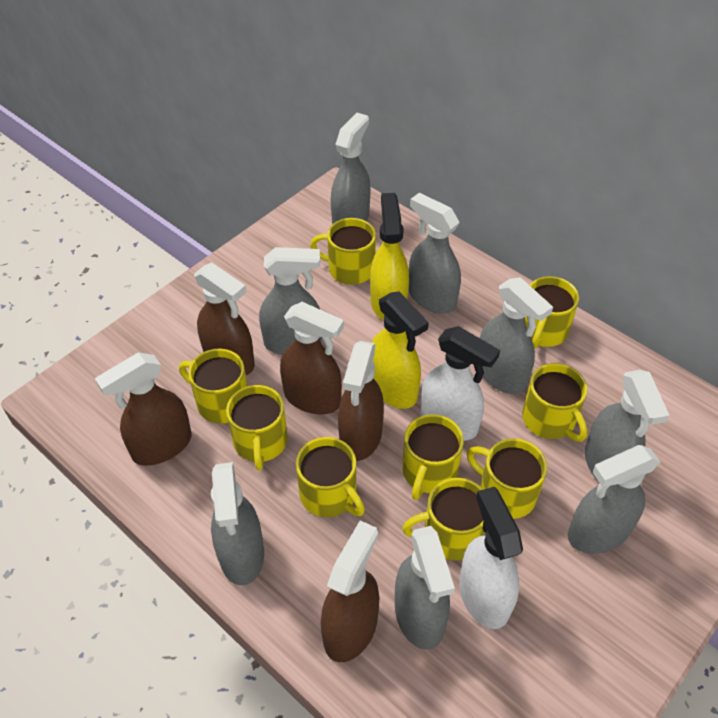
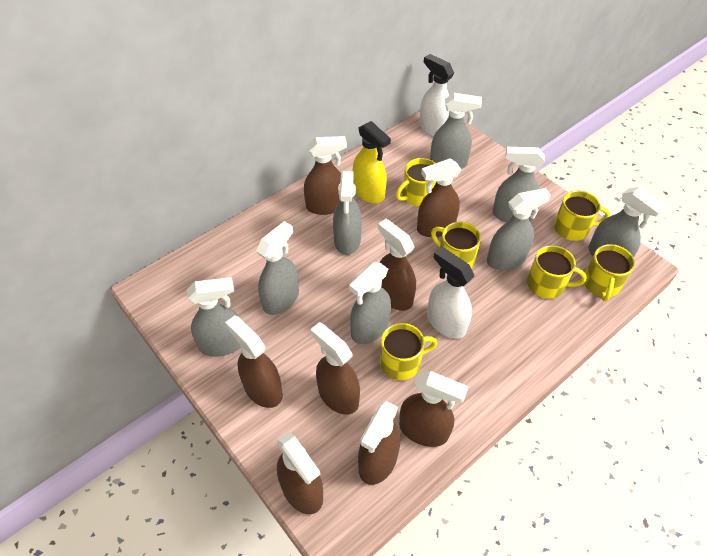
brown spray bottle: 5 -> 8
yellow mug: 9 -> 6
yellow spray bottle: 2 -> 1

